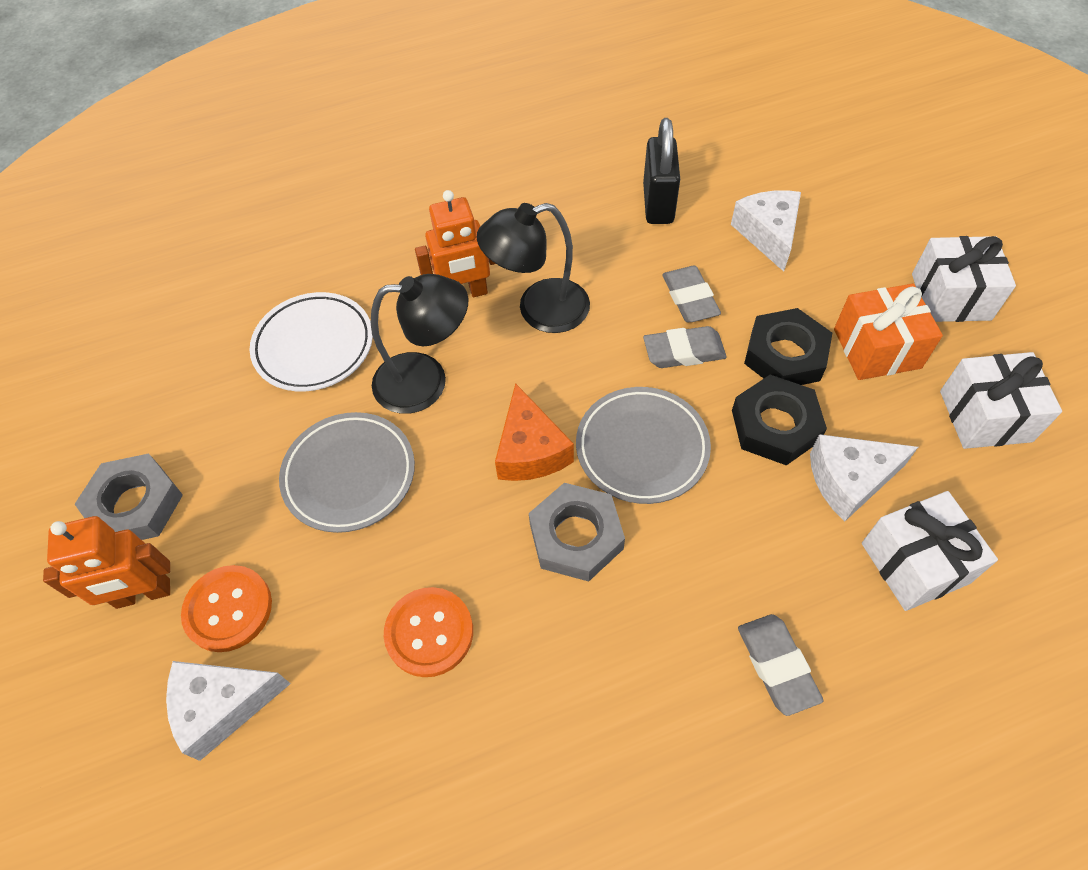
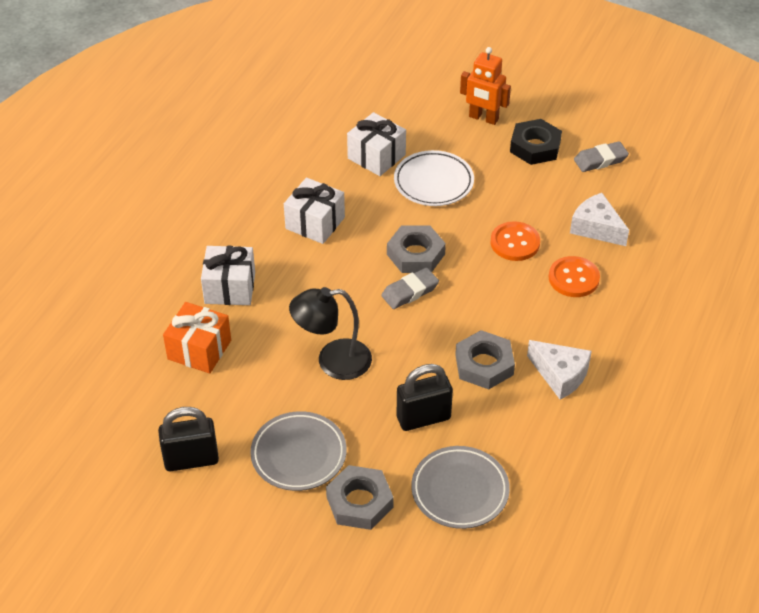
black lamp: 2 -> 1
black nut: 2 -> 1
black padlock: 1 -> 2
grey eraser: 3 -> 2
grey nut: 2 -> 3
orange cheese: 1 -> 0
orange robot: 2 -> 1
white cheese: 3 -> 2

